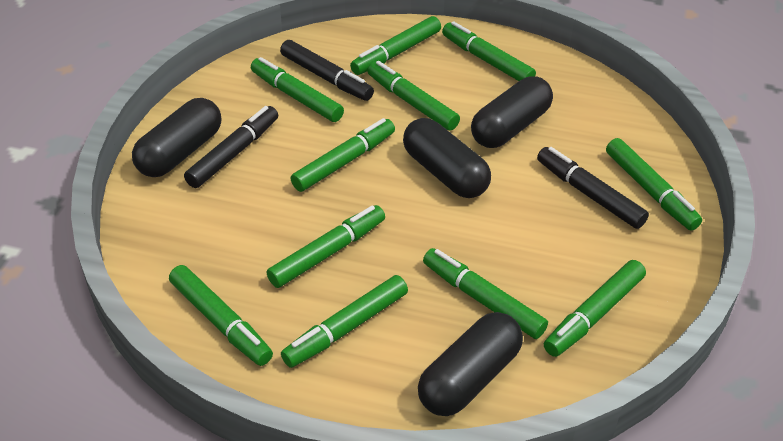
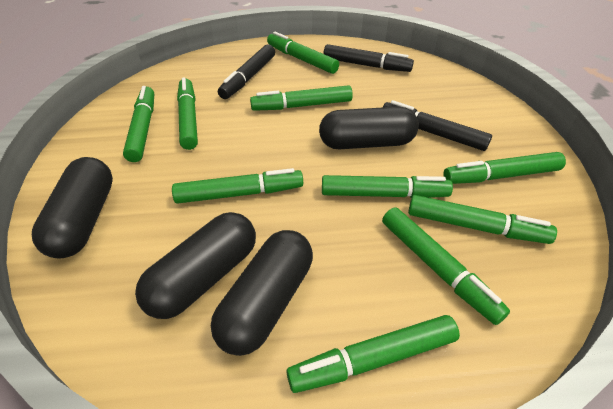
green marker: 11 -> 10

